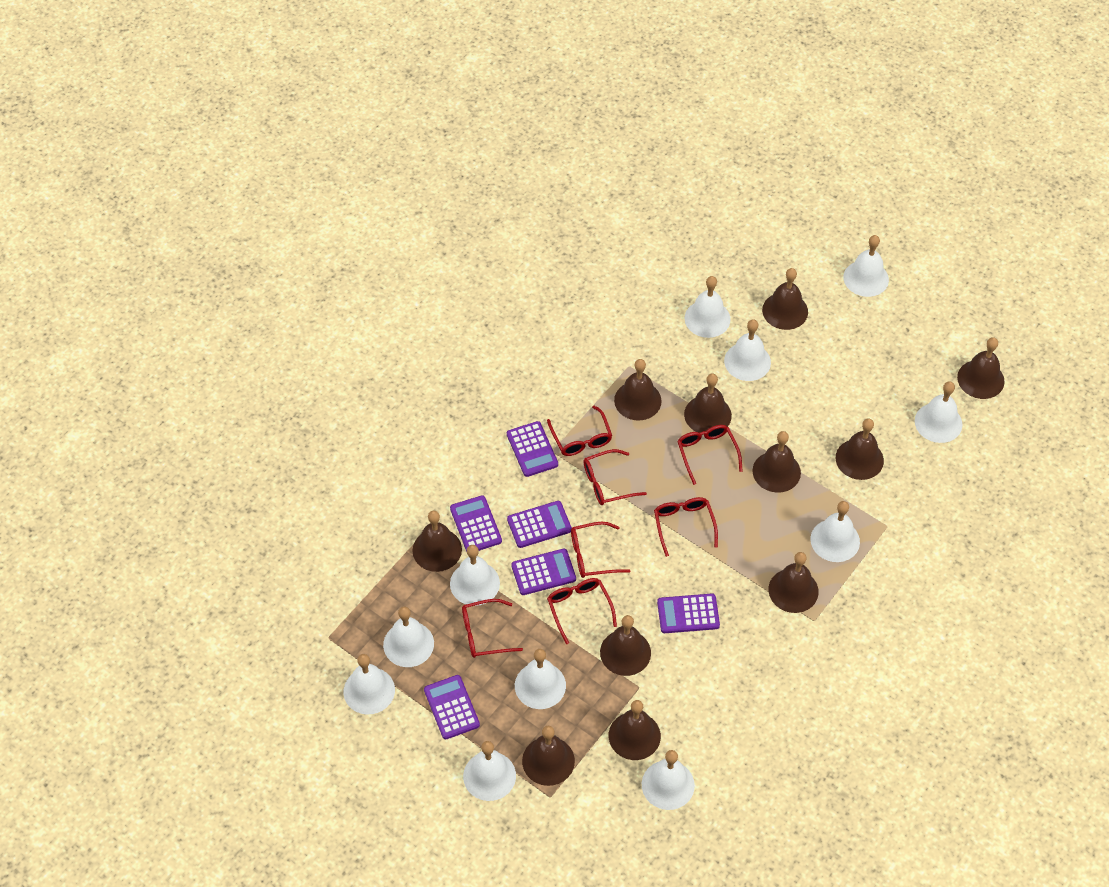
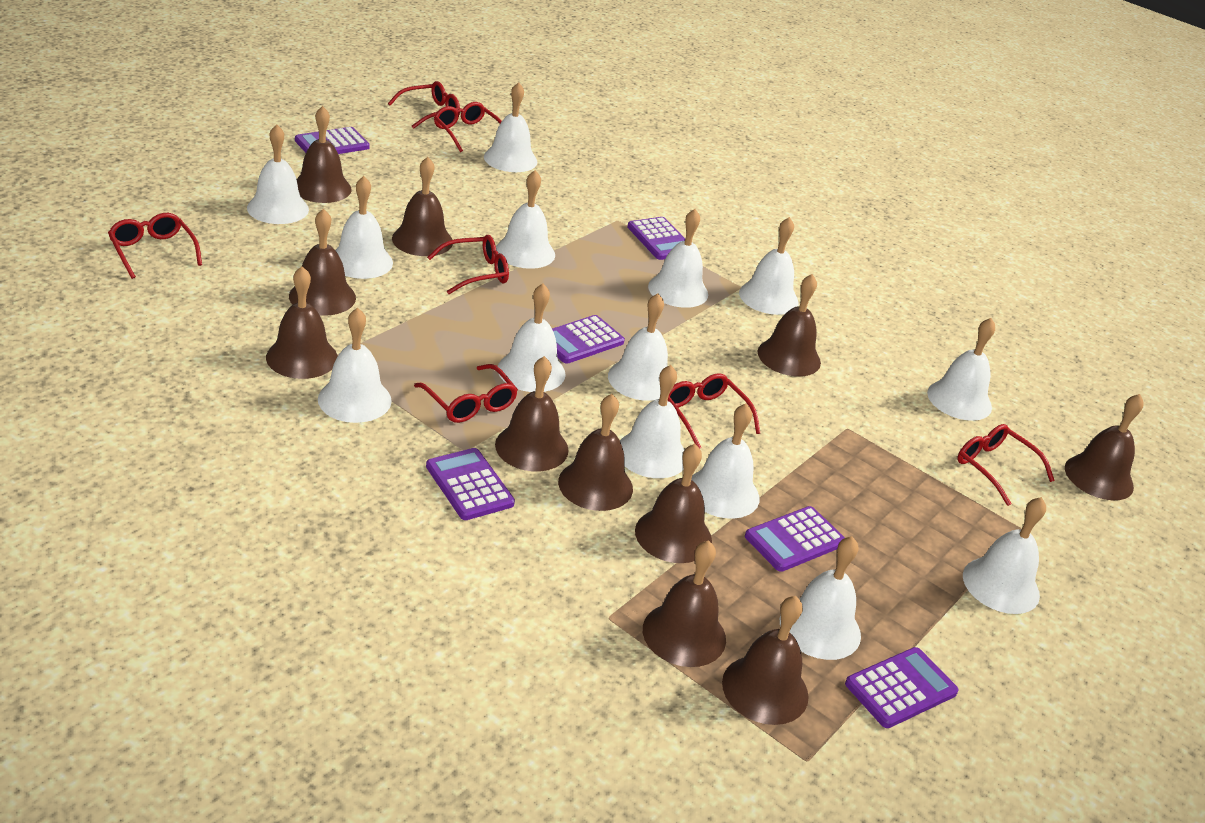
white bell: 11 -> 14

